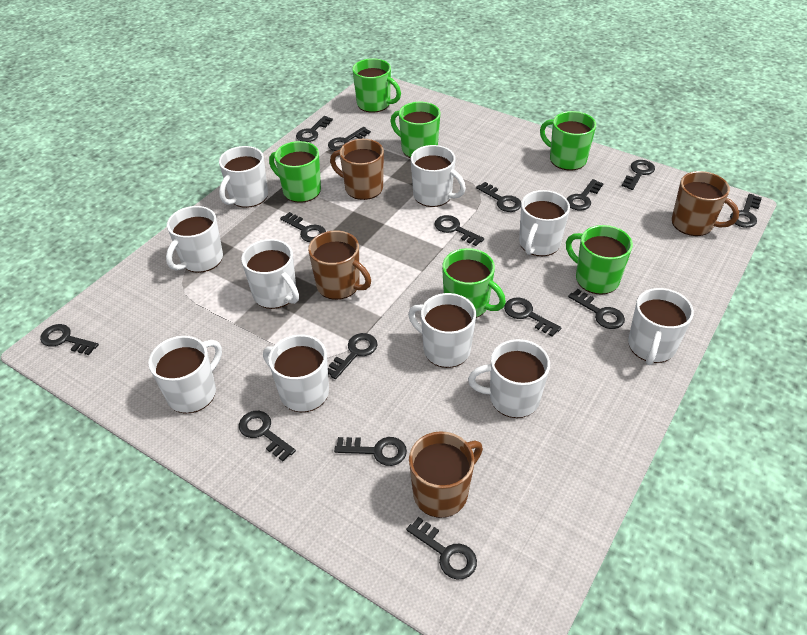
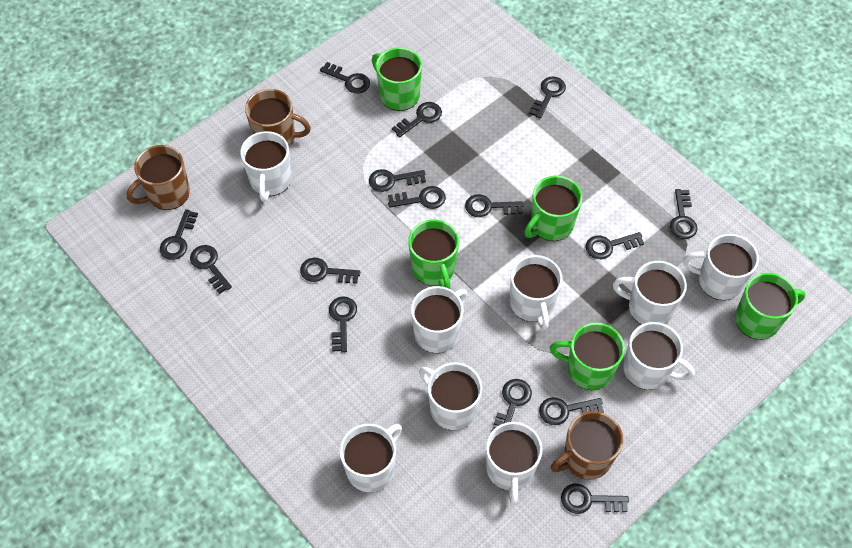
brown mug: 4 -> 3
green mug: 6 -> 5
white mug: 10 -> 9

